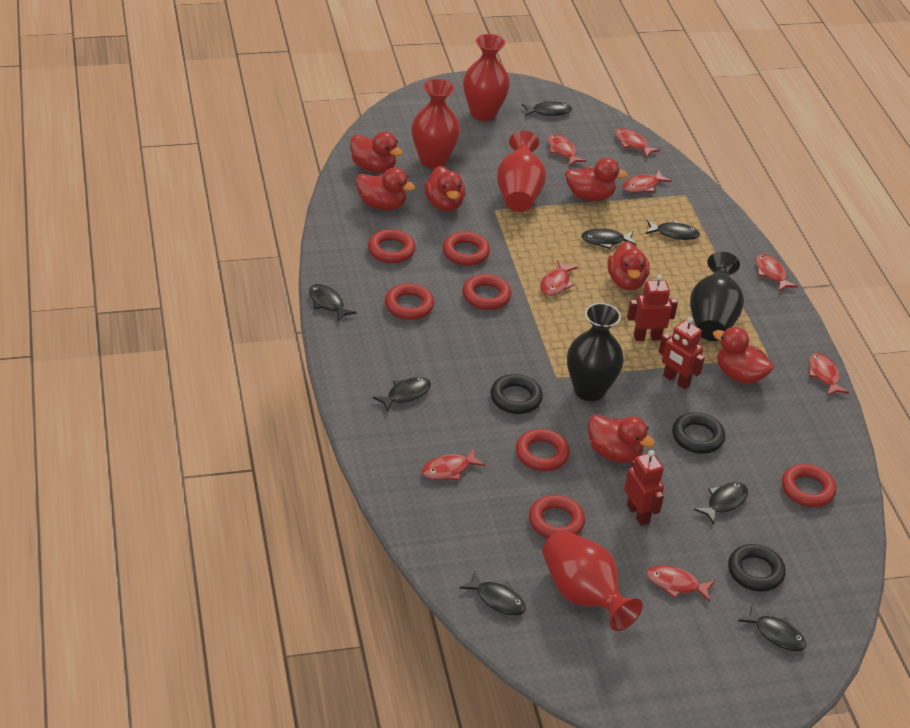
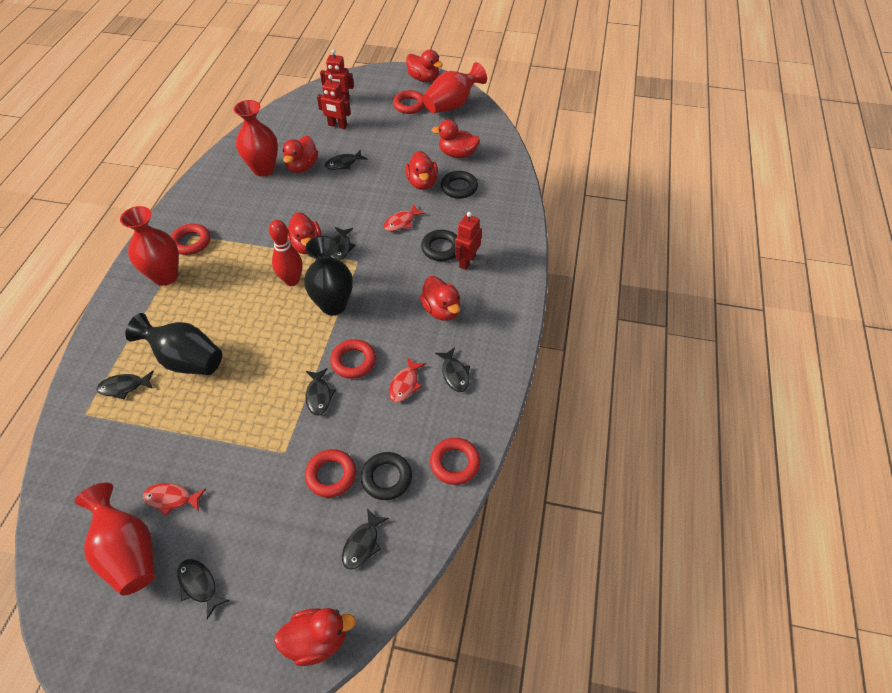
black fish: 8 -> 7
red bowling pin: 0 -> 1
red fish: 8 -> 3
red ring: 7 -> 5

